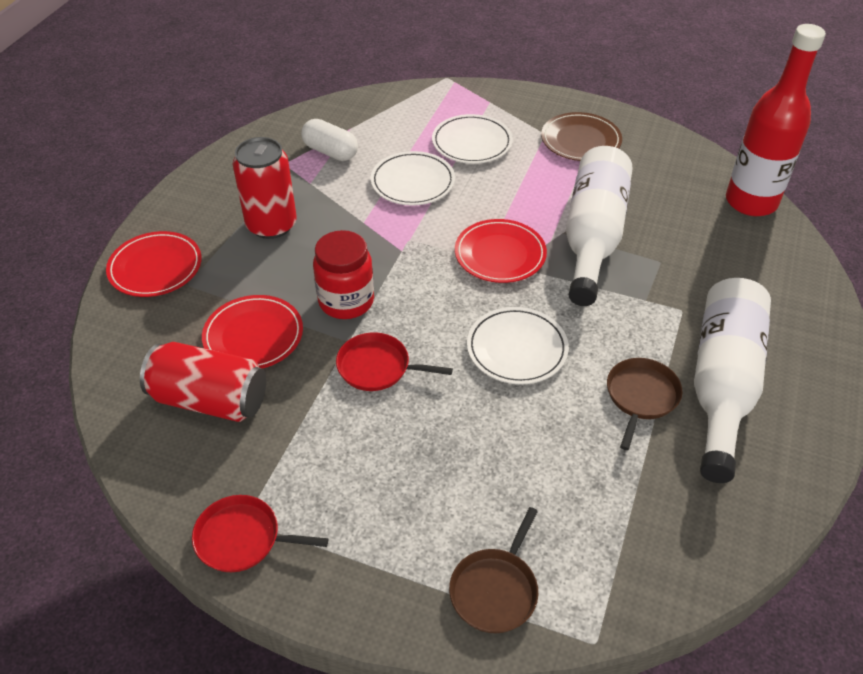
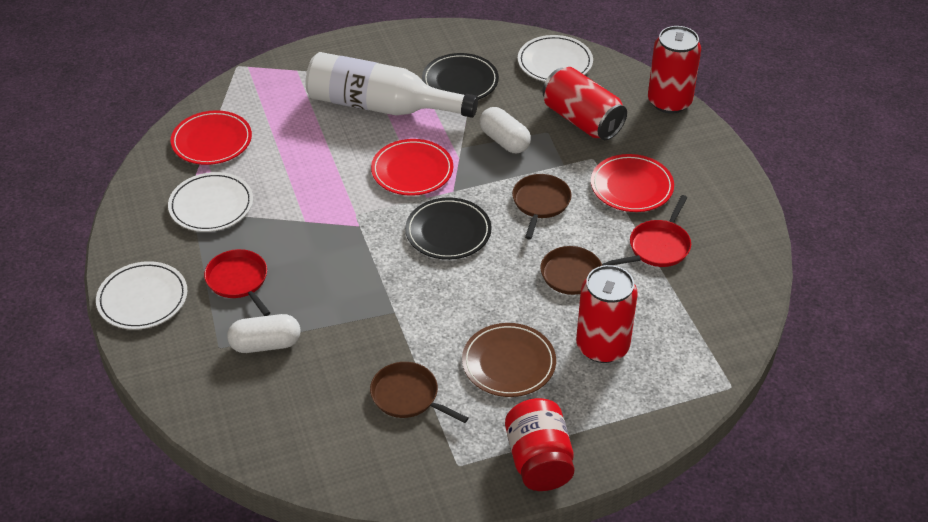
black plate: 0 -> 2
brown pan: 2 -> 3
red bottle: 1 -> 0
red can: 2 -> 3
white bottle: 2 -> 1
white capsule: 1 -> 2

